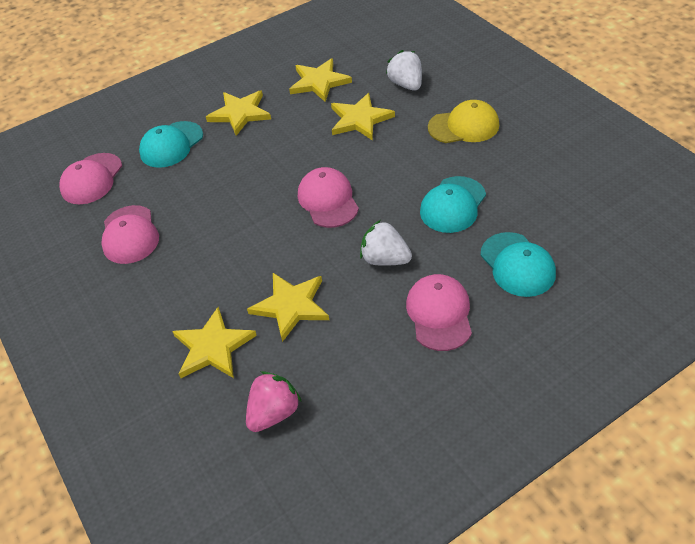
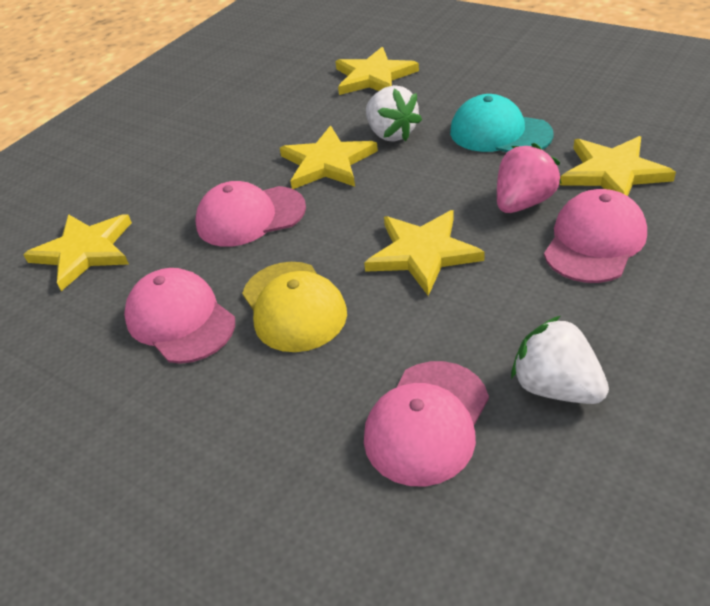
turquoise cap: 3 -> 1

